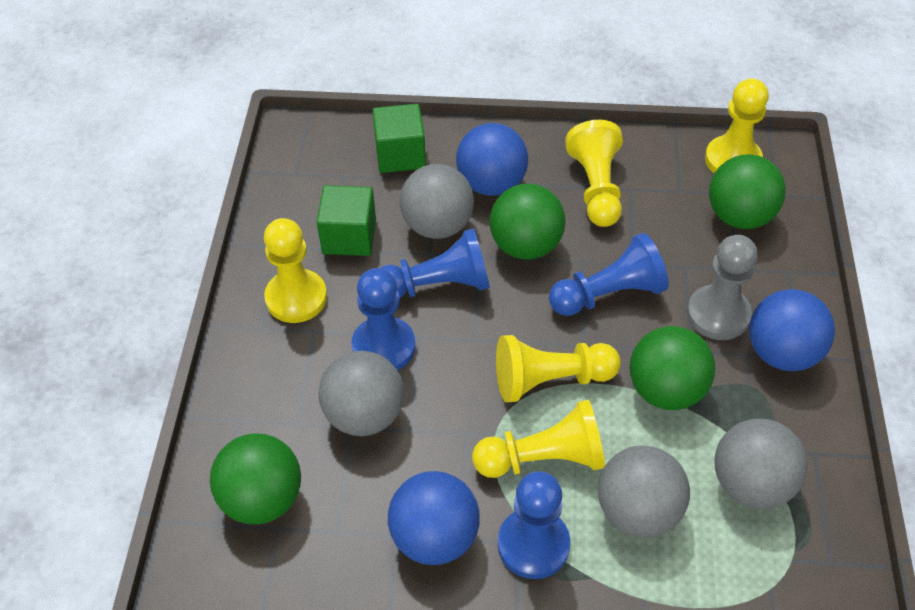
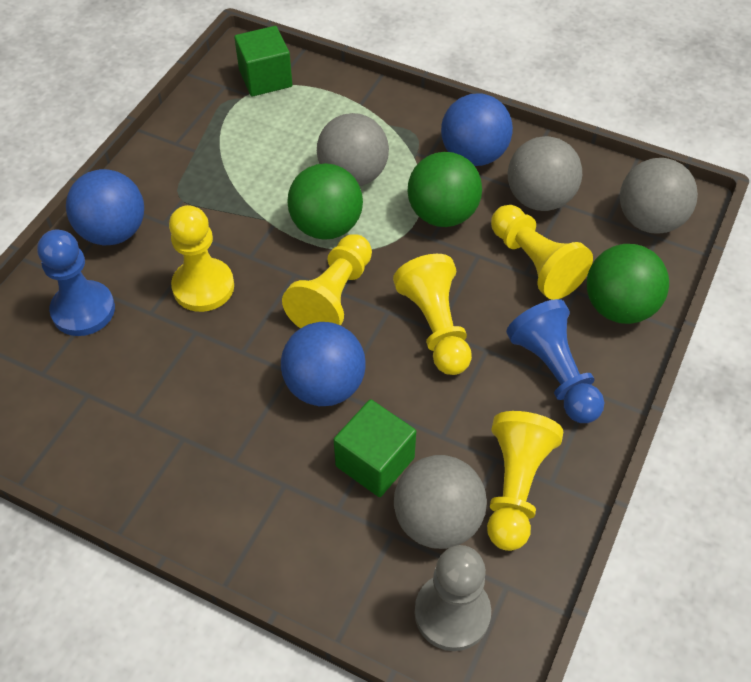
blue pawn: 4 -> 2
green ball: 4 -> 3

